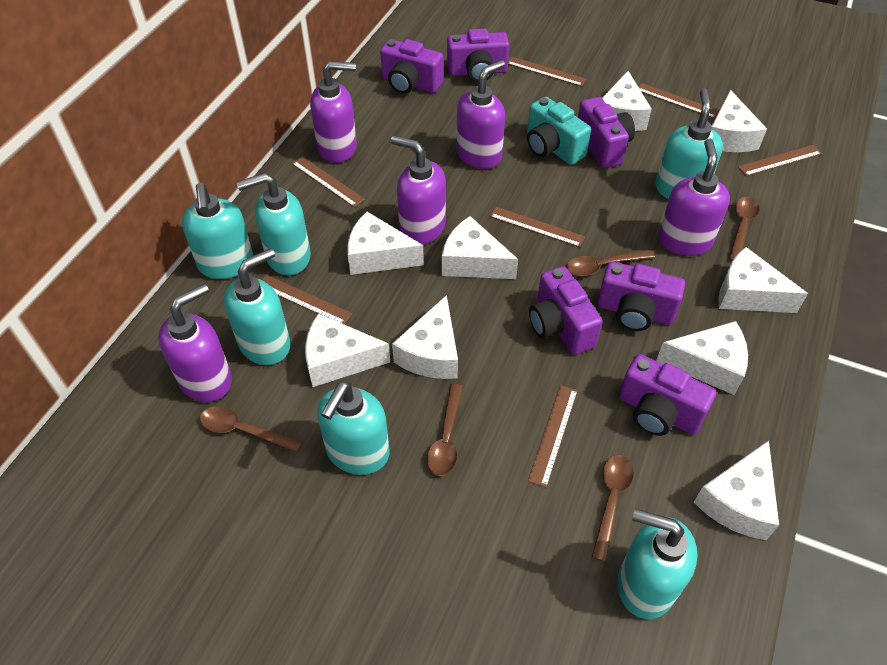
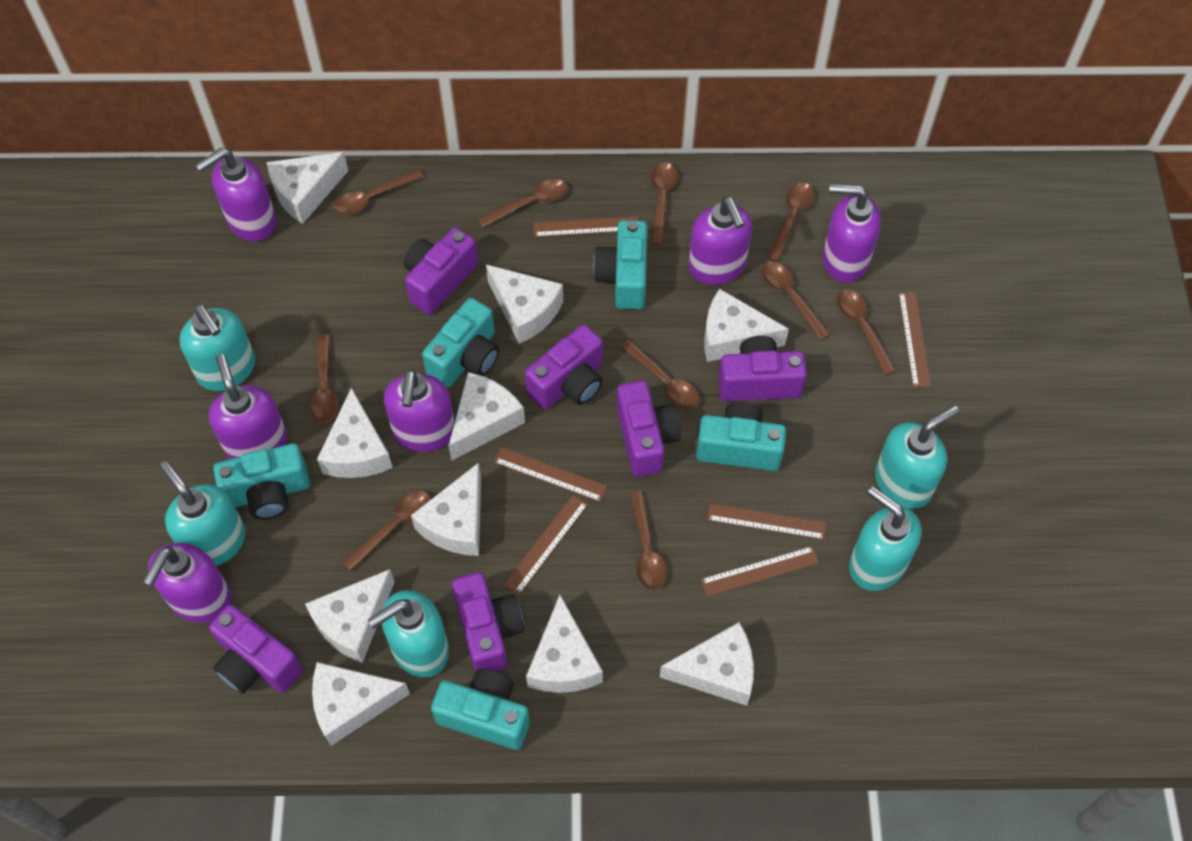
brown ruler: 7 -> 6
brown spoon: 5 -> 10
purple soap dispenser: 5 -> 6
turquoise camera: 1 -> 5
turquoise soap dispenser: 6 -> 5
white cheese: 9 -> 10

